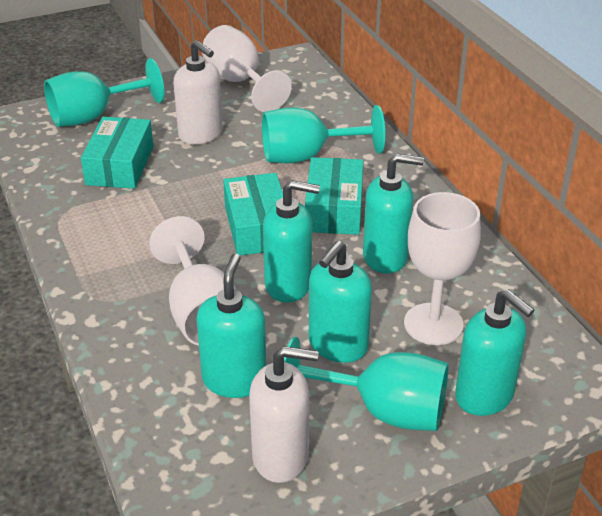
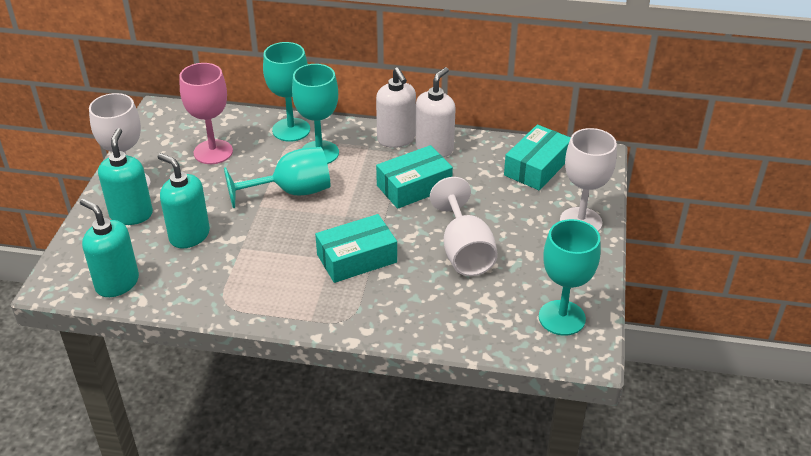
pink goblet: 0 -> 1
turquoise goblet: 3 -> 4
turquoise soap dispenser: 5 -> 3

